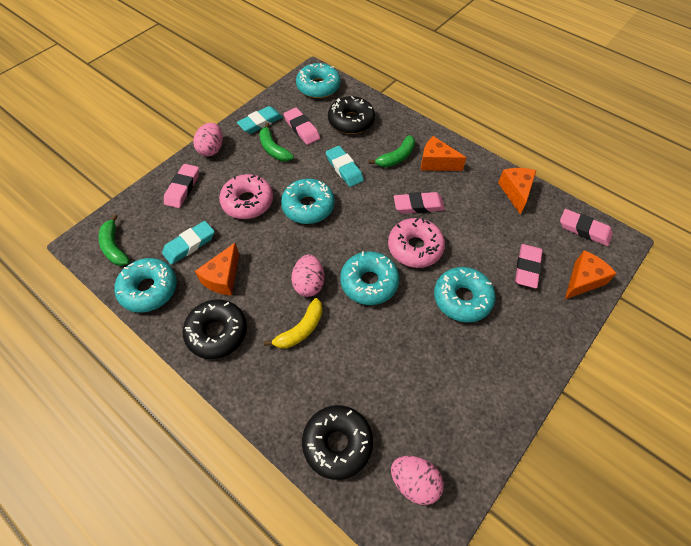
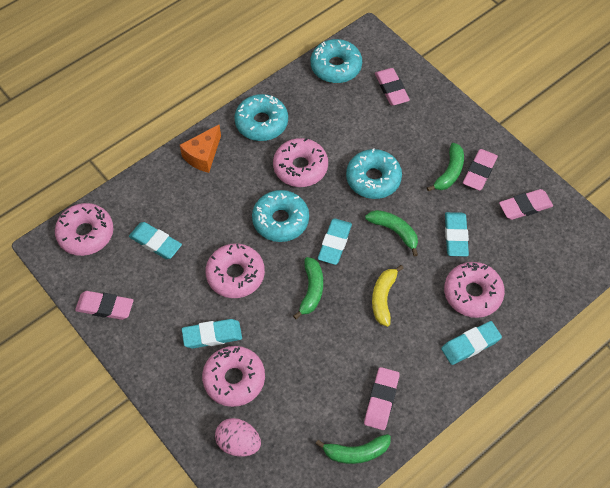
black donut: 3 -> 0
green banana: 3 -> 4
orange cheese: 4 -> 1
pink donut: 2 -> 5
pink egg: 3 -> 1
turquoise donut: 5 -> 4
turquoise eraser: 3 -> 5

